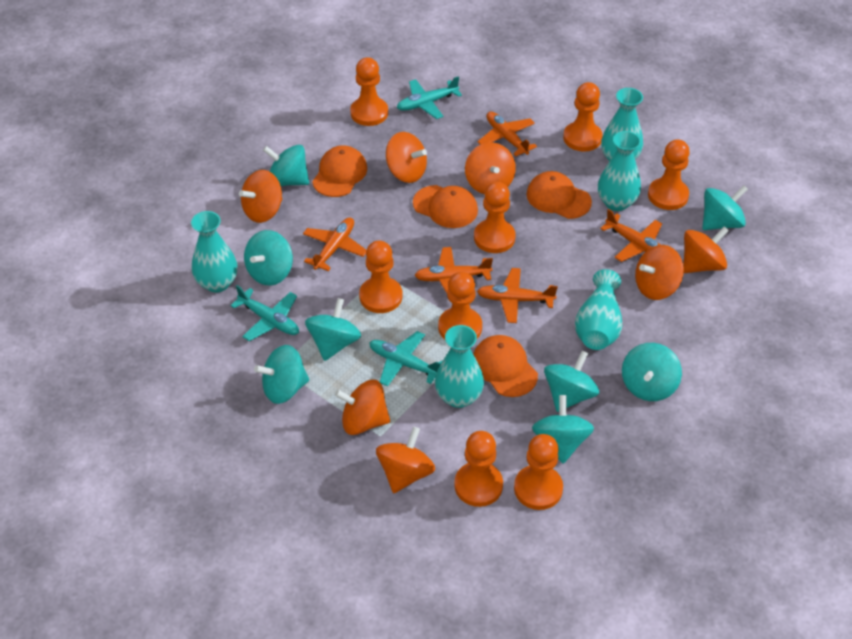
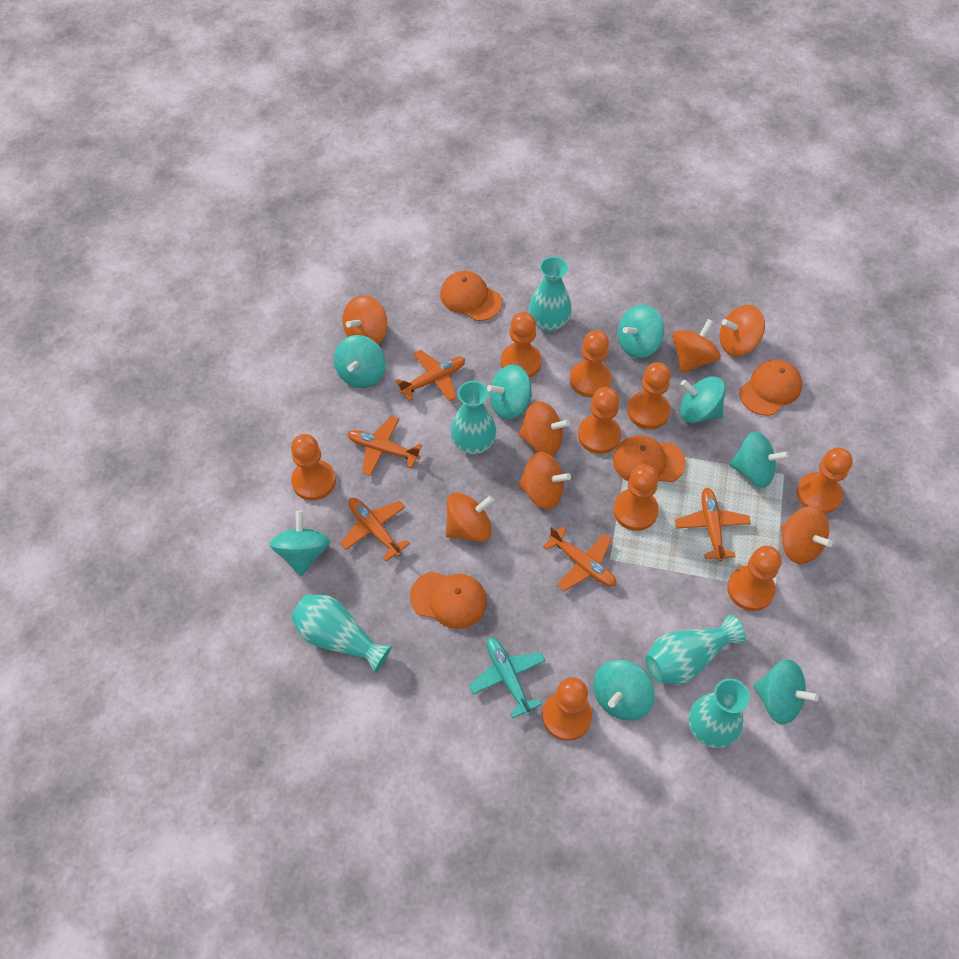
orange pawn: 8 -> 9
turquoise plane: 3 -> 1

